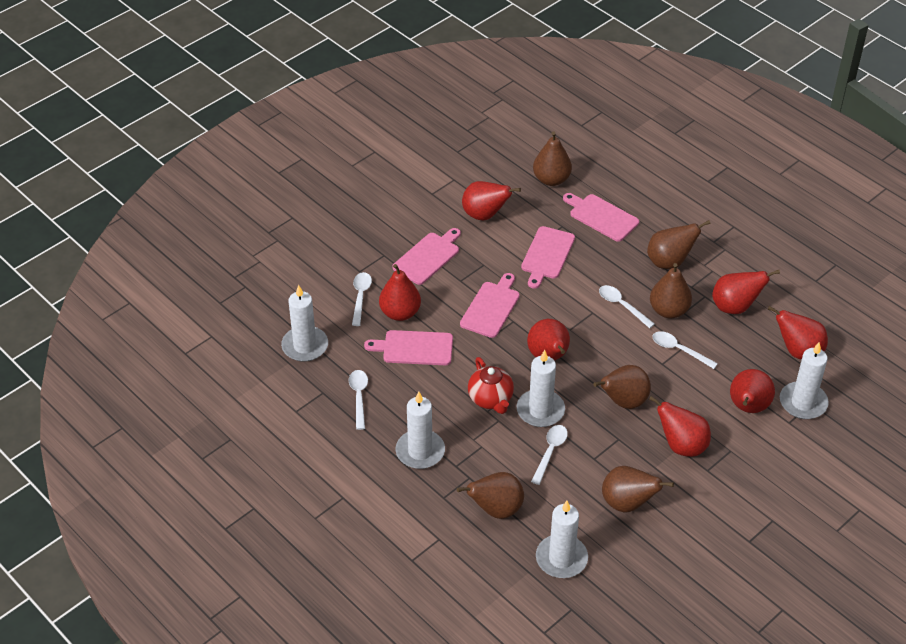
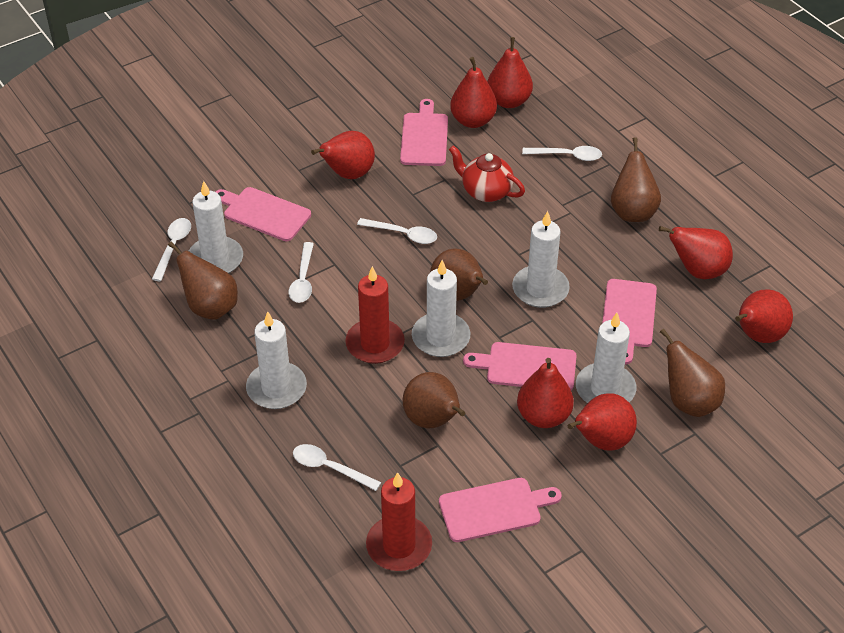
brown pear: 6 -> 5
red candle: 0 -> 2

